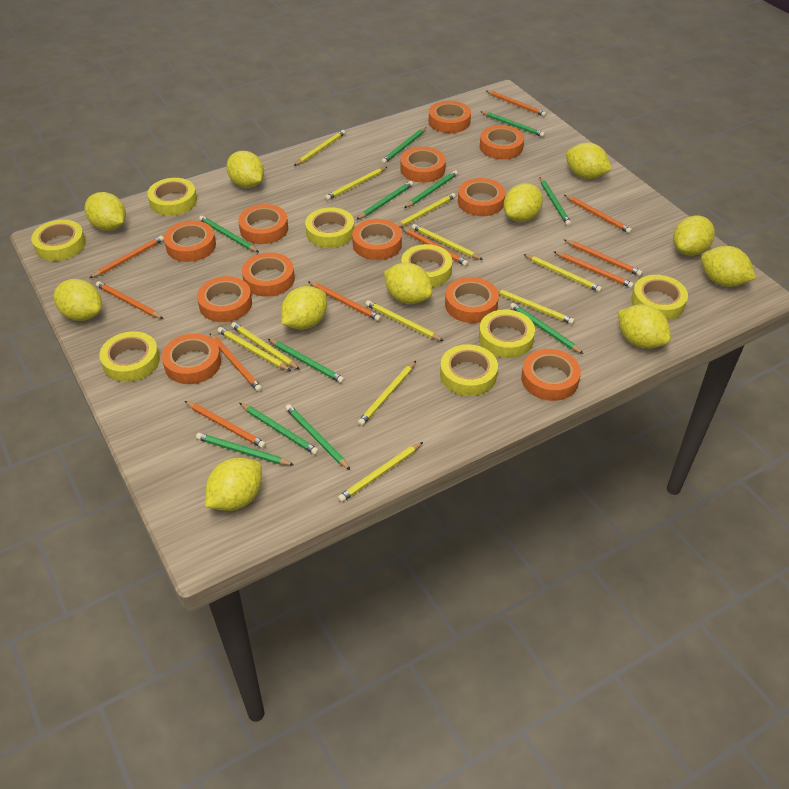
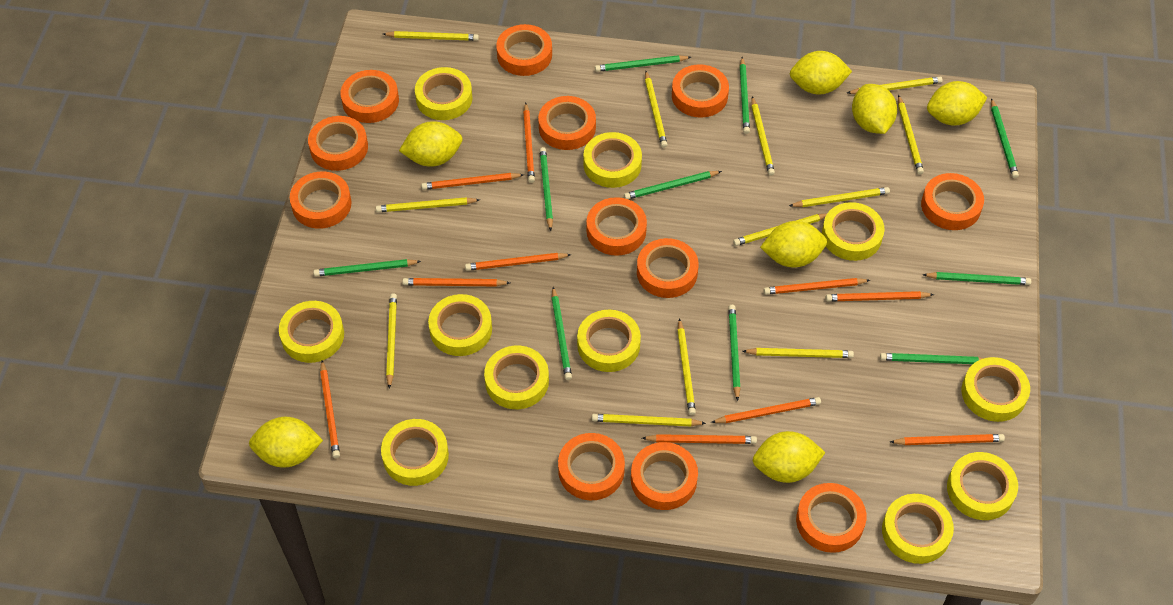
green pencil: 11 -> 10
yellow lemon: 11 -> 7
yellow pencil: 11 -> 12
yellow tape: 8 -> 11

